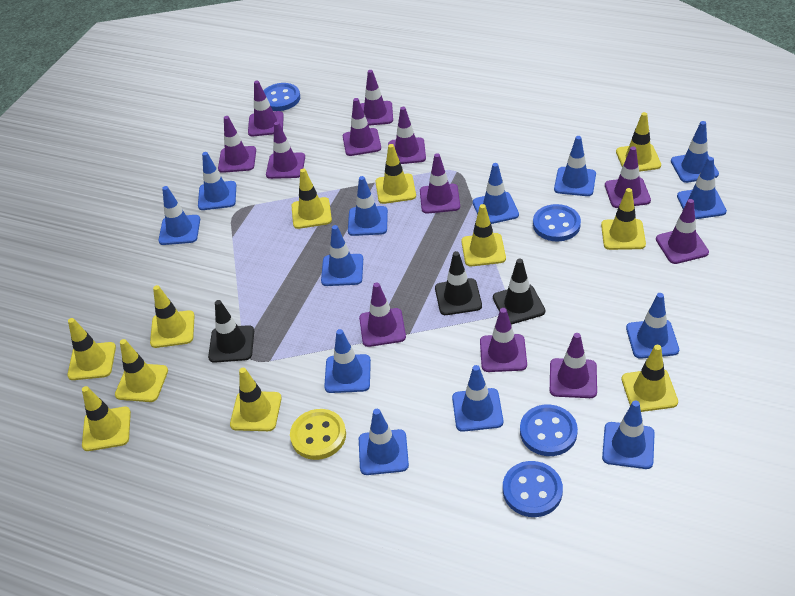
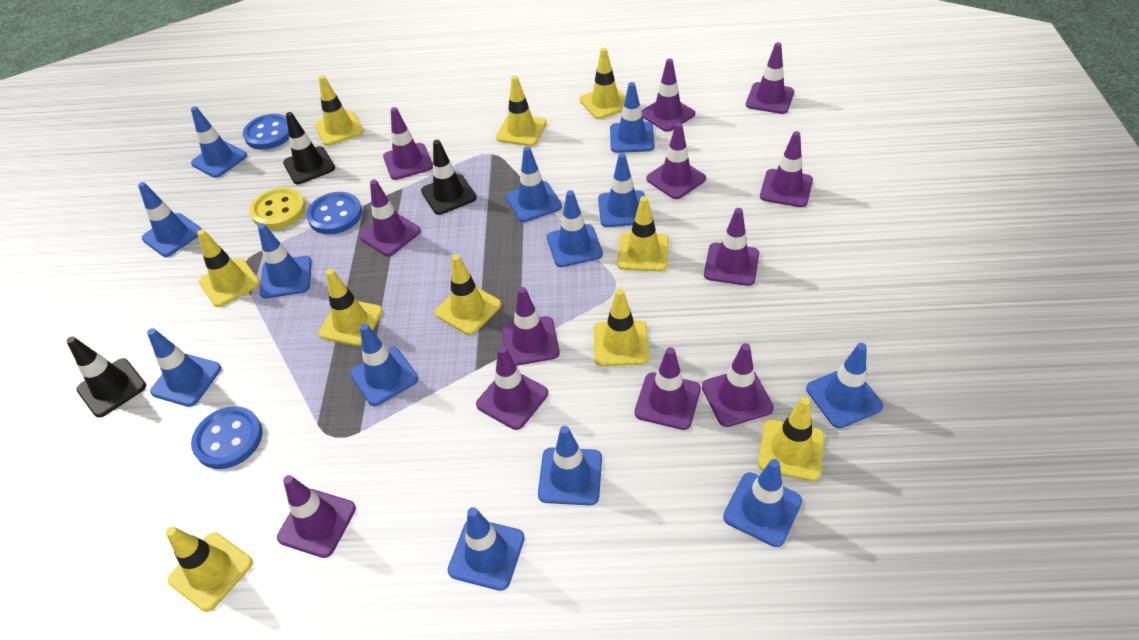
blue button: 4 -> 3
yellow traffic cone: 11 -> 10

